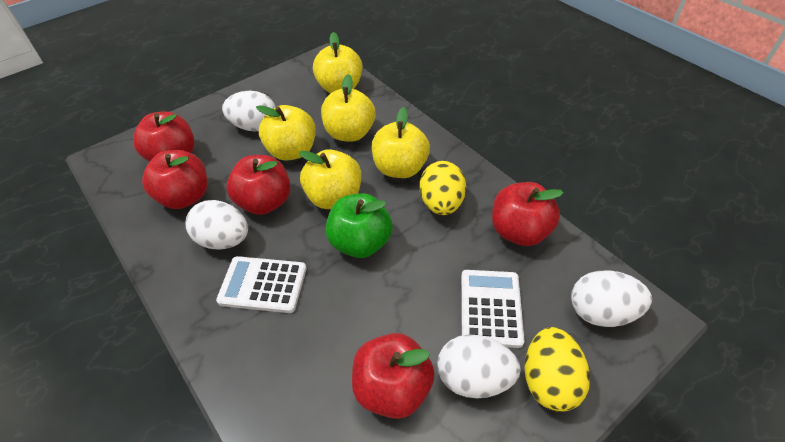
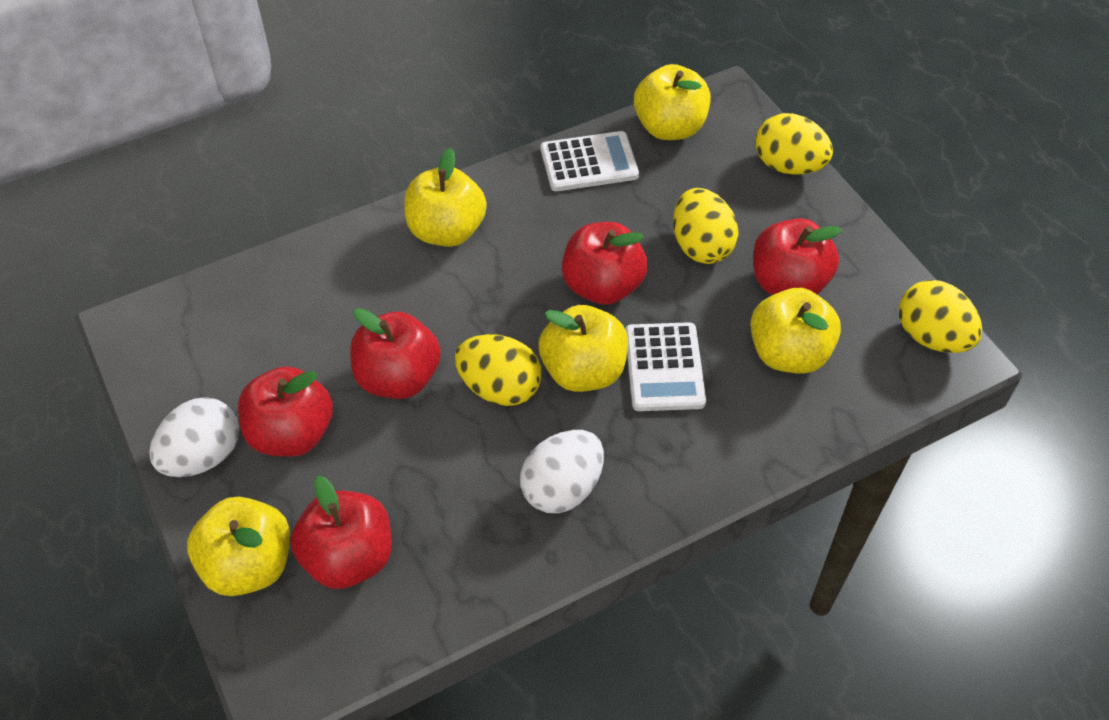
green apple: 1 -> 0
white egg: 4 -> 2
yellow egg: 2 -> 4

